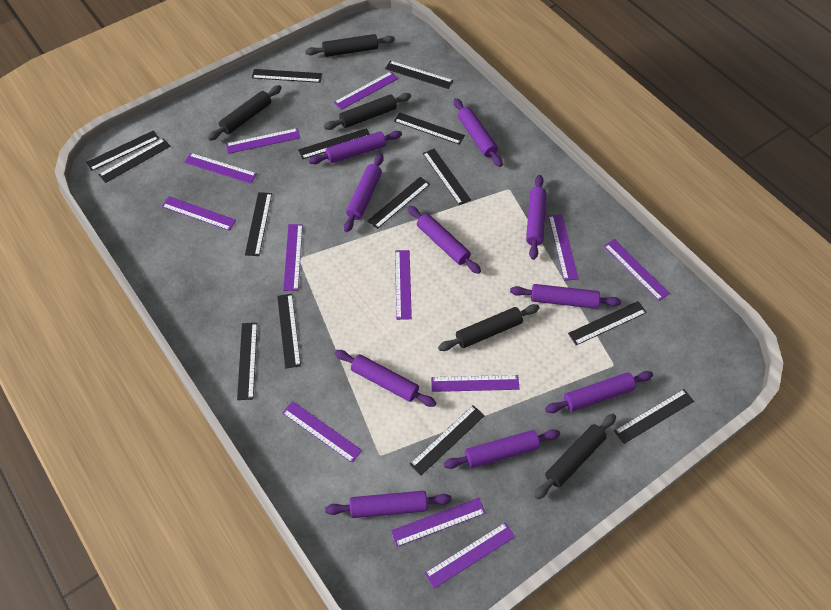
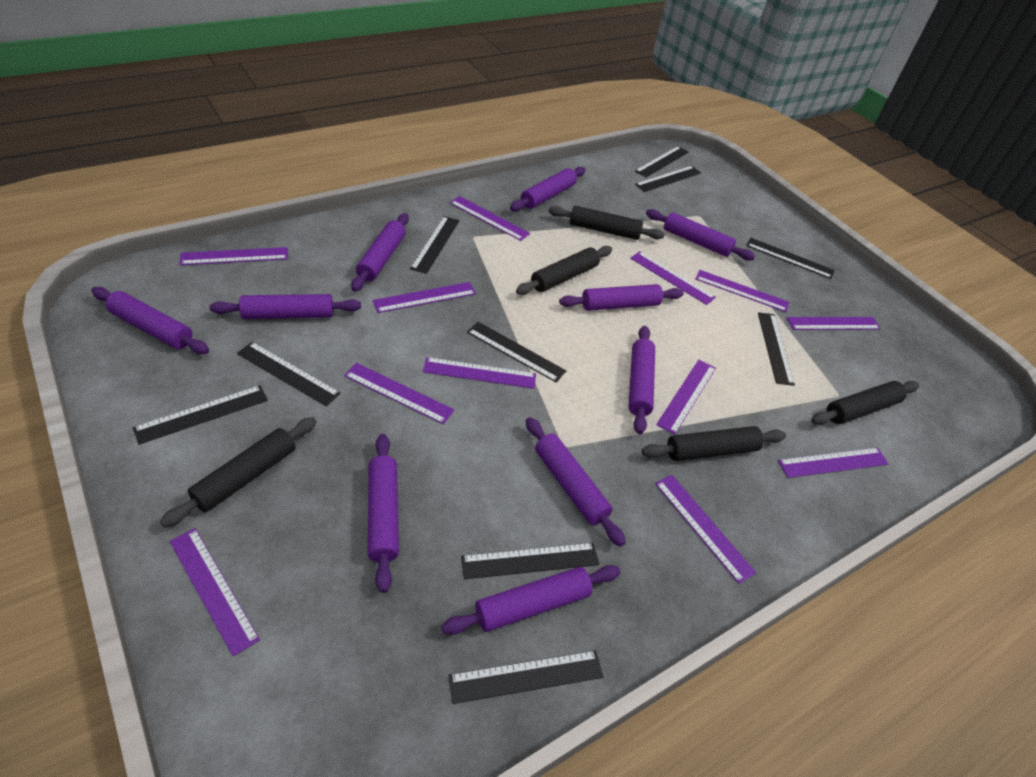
black ruler: 14 -> 10

